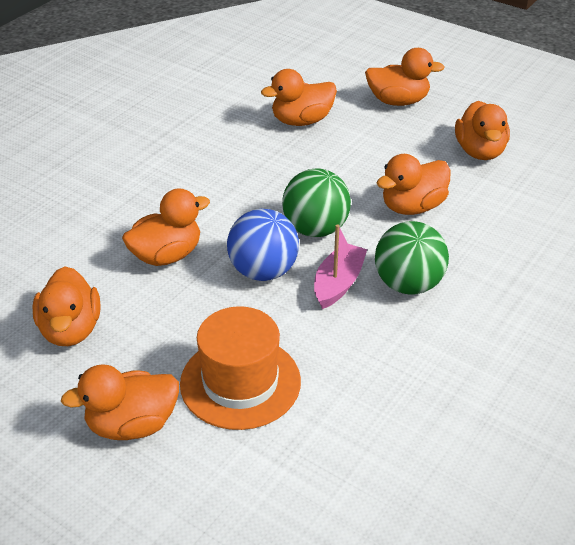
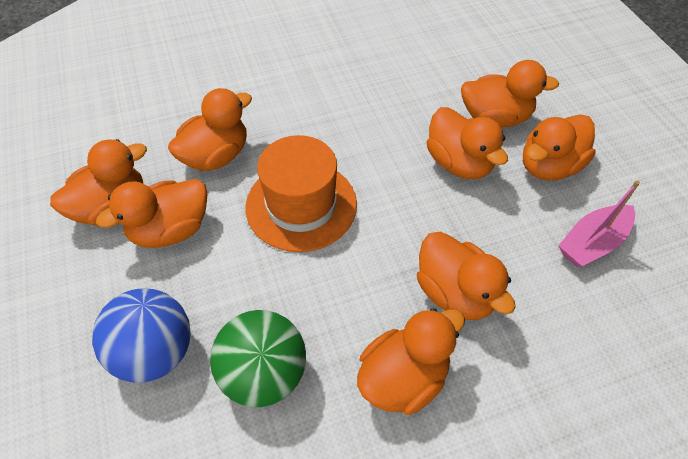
green ball: 2 -> 1
orange duck: 7 -> 8

